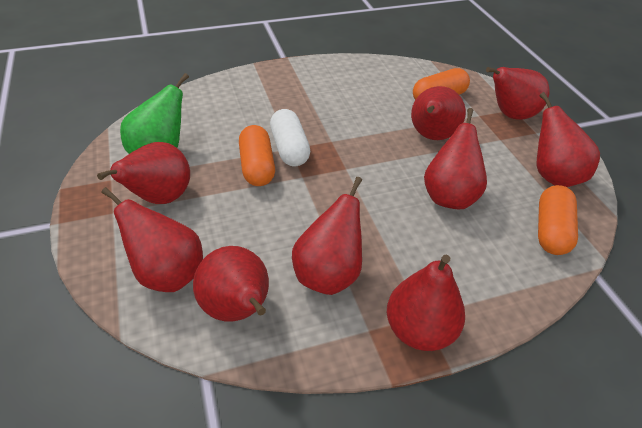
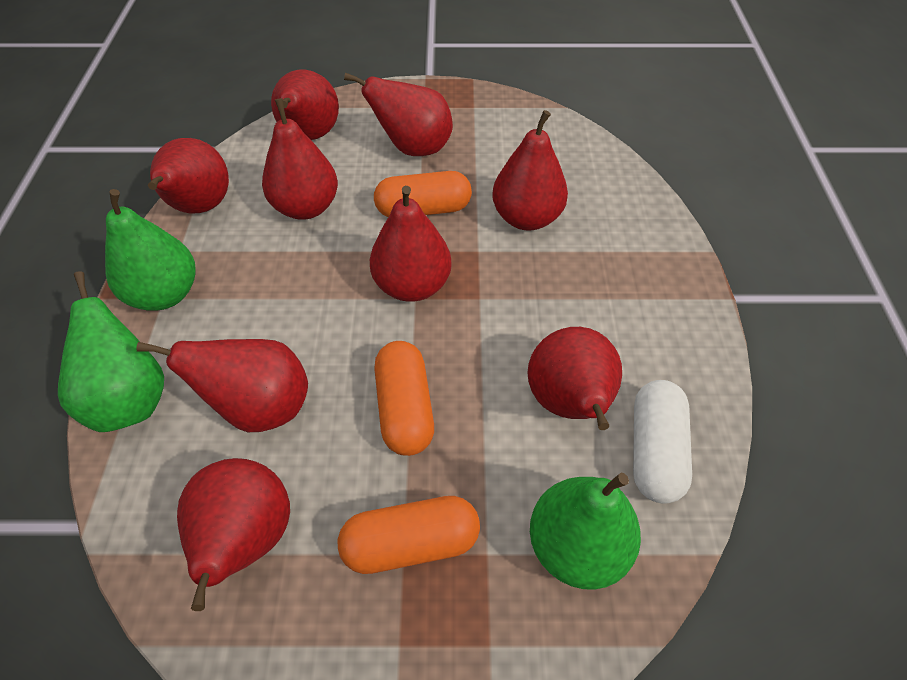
green pear: 1 -> 3

